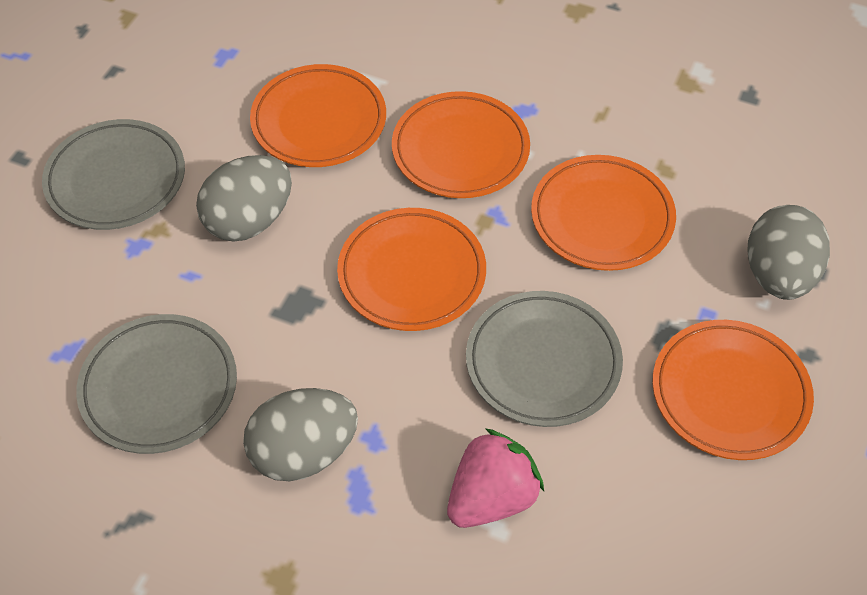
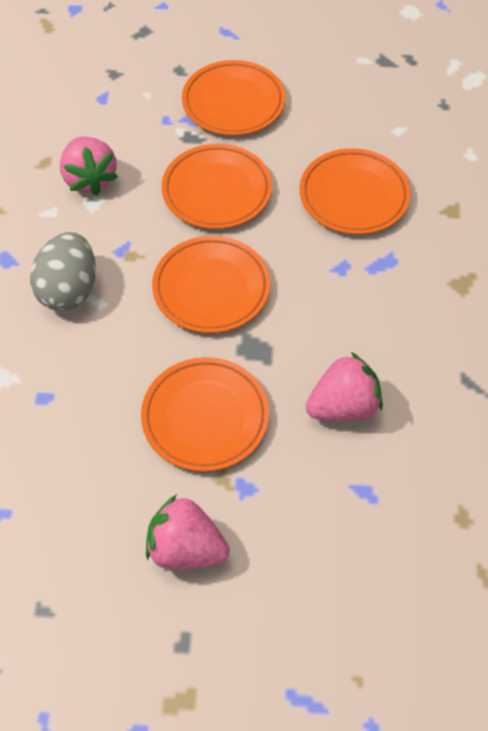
grey egg: 3 -> 1
grey plate: 3 -> 0
pink strawberry: 1 -> 3

